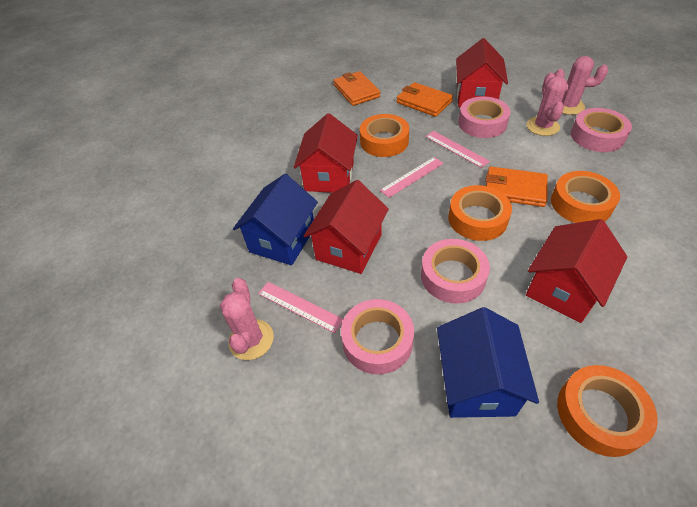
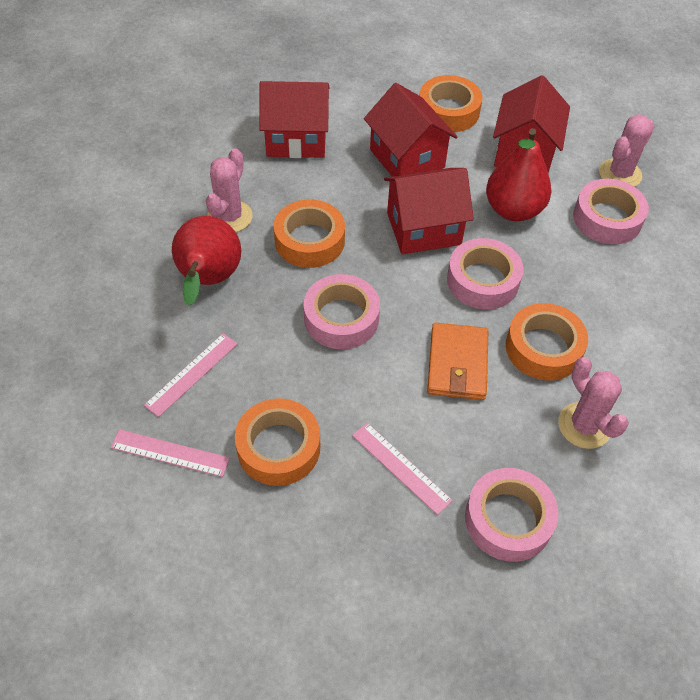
blue house: 2 -> 0
orange wallet: 3 -> 1
red pear: 0 -> 2

